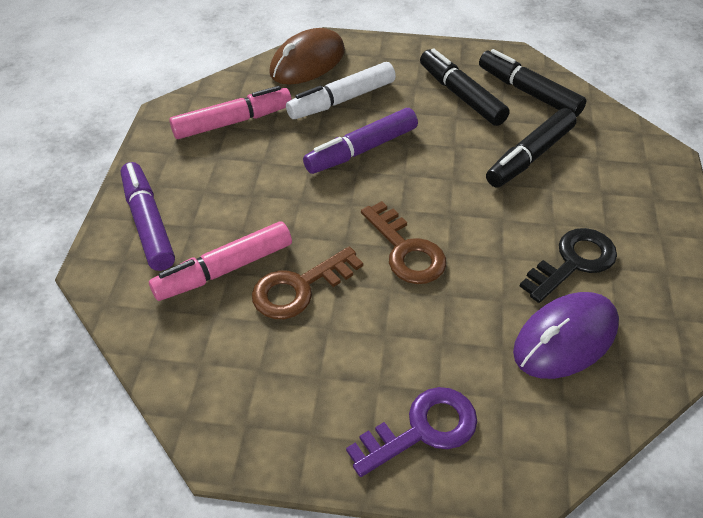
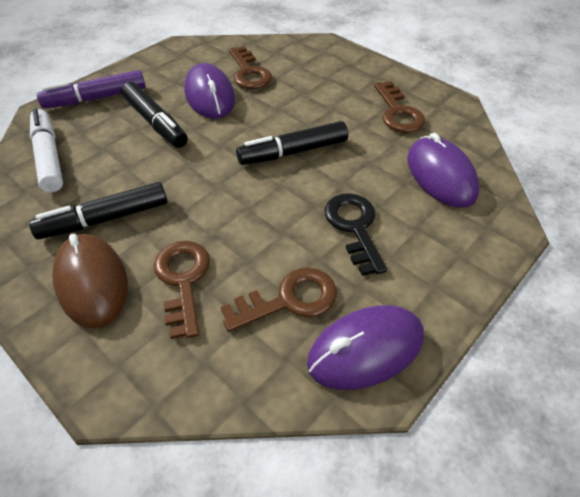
brown key: 2 -> 4
pink marker: 2 -> 0
purple key: 1 -> 0
purple marker: 2 -> 1
purple mouse: 1 -> 3

